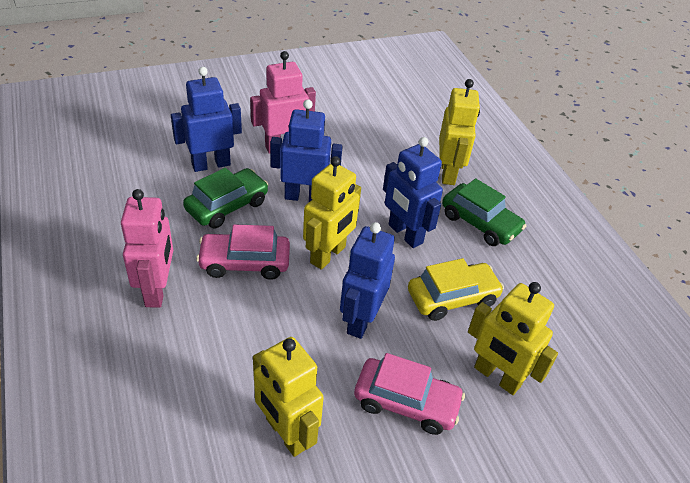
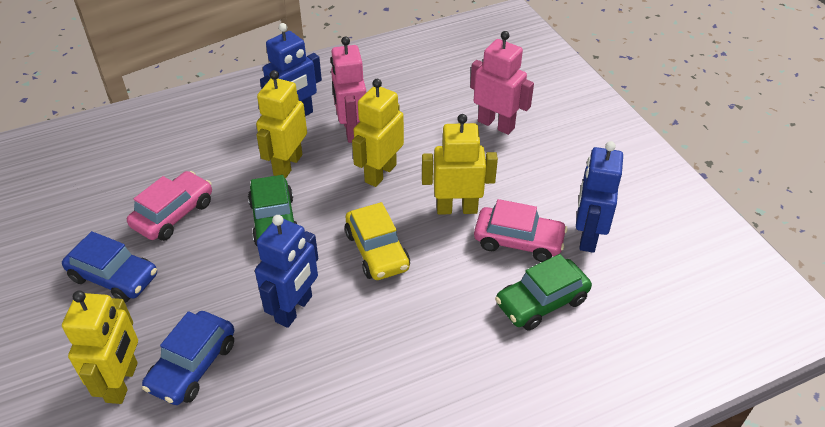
blue car: 0 -> 2
blue robot: 4 -> 3

